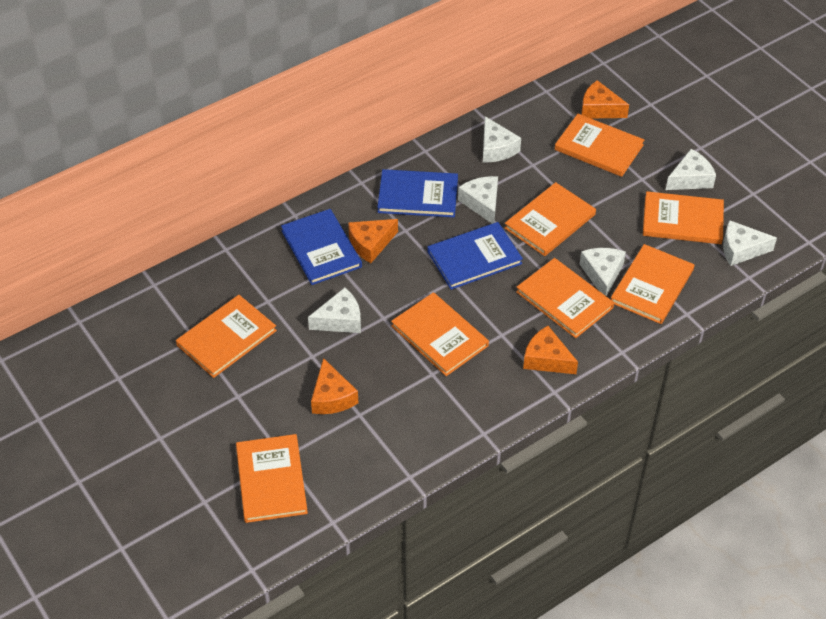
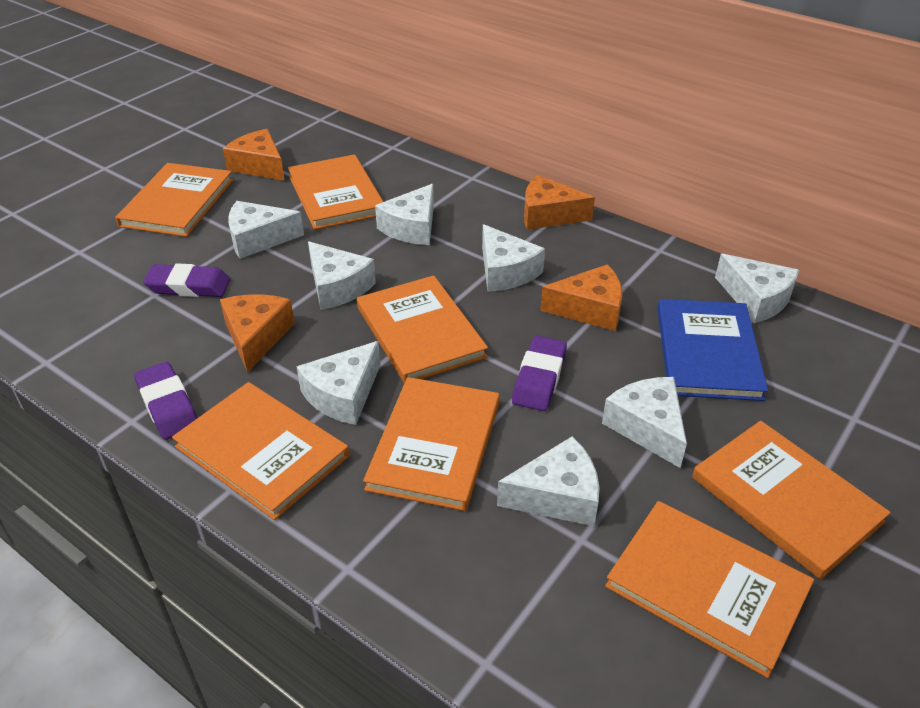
blue book: 3 -> 1
orange book: 8 -> 7
purple eraser: 0 -> 3
white cheese: 6 -> 8

